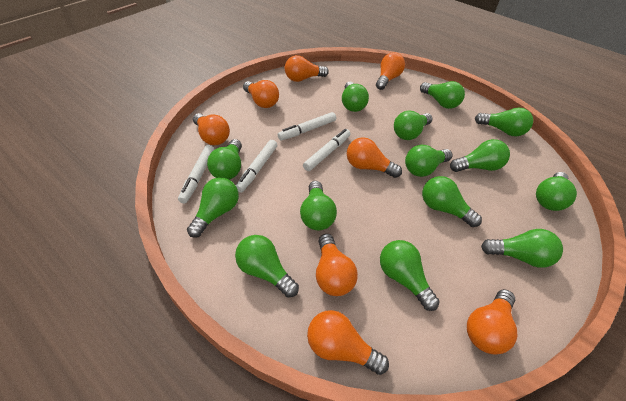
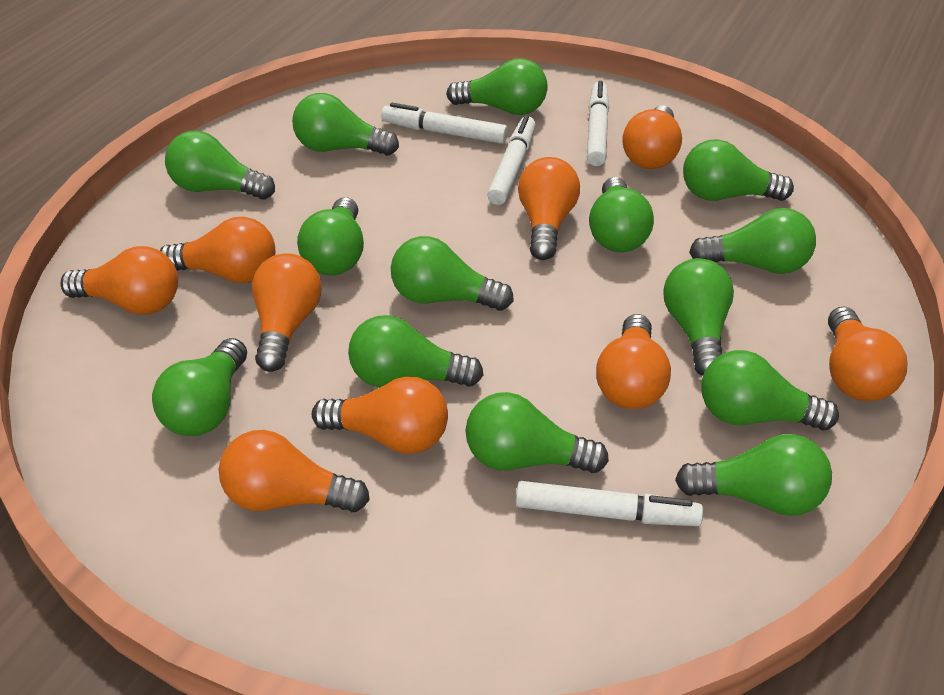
orange light bulb: 8 -> 9

